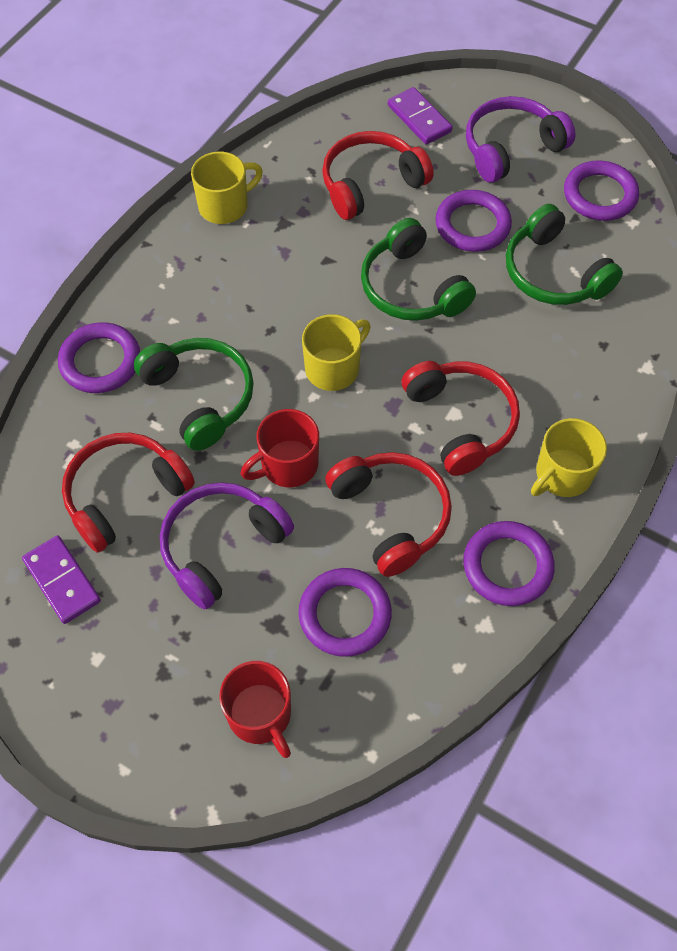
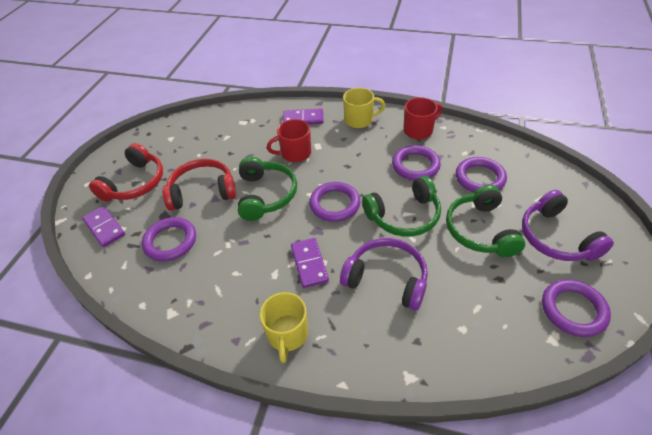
purple domino: 2 -> 3
red headphones: 4 -> 2
yellow mug: 3 -> 2

